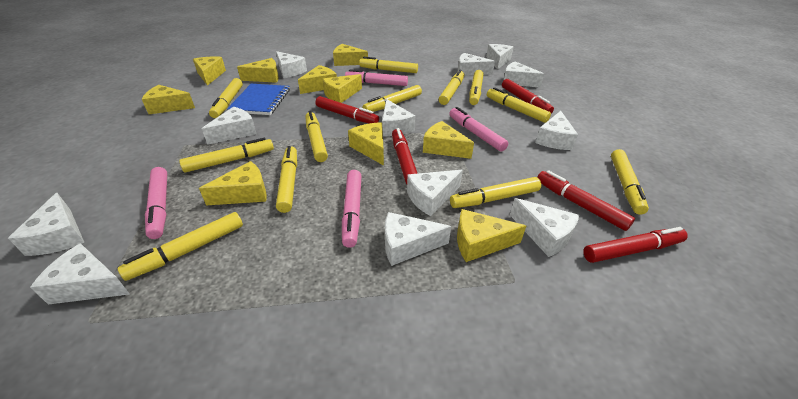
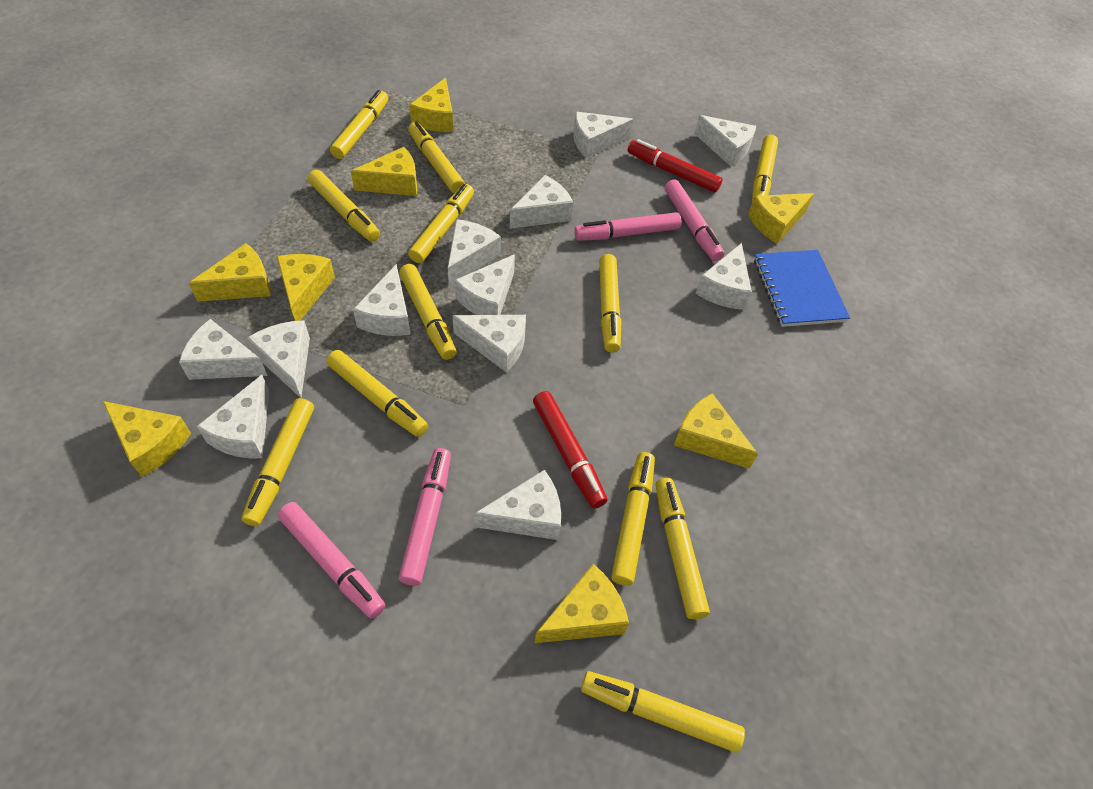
red marker: 5 -> 2
yellow cheese: 10 -> 8

